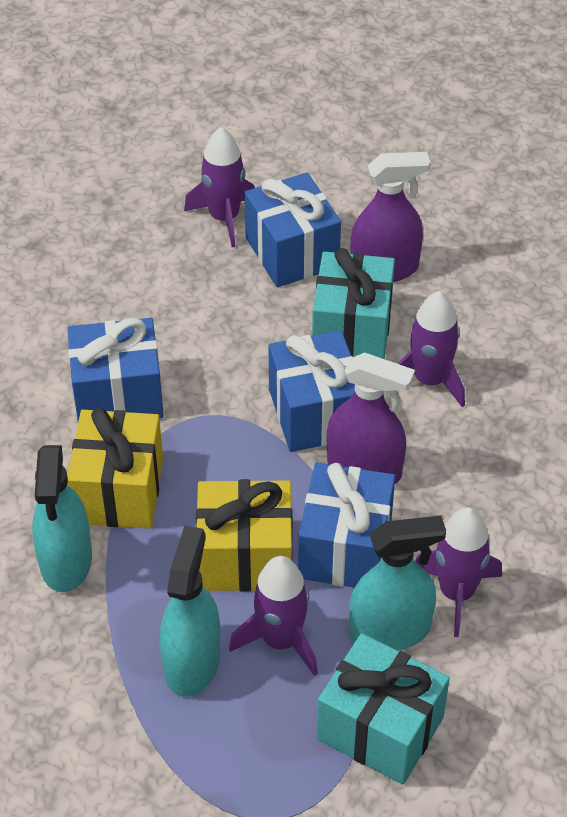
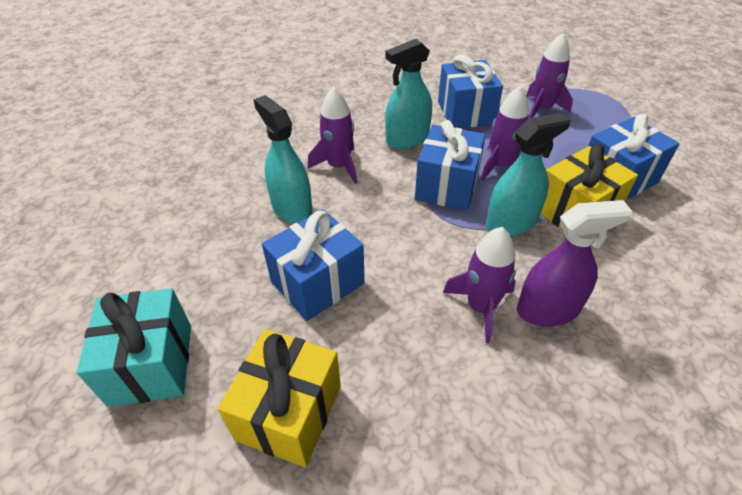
purple spray bottle: 2 -> 1
turquoise gift: 2 -> 1

